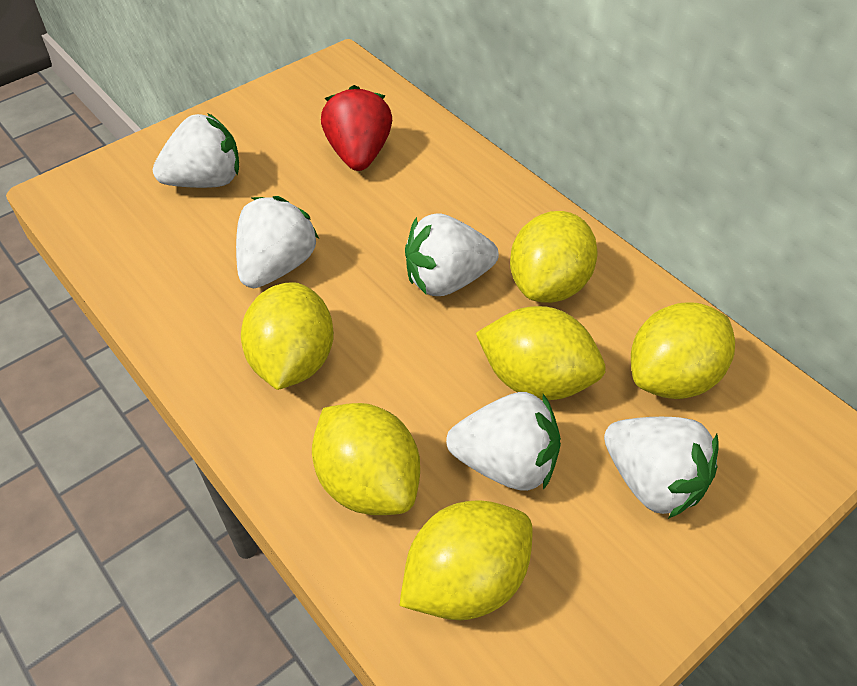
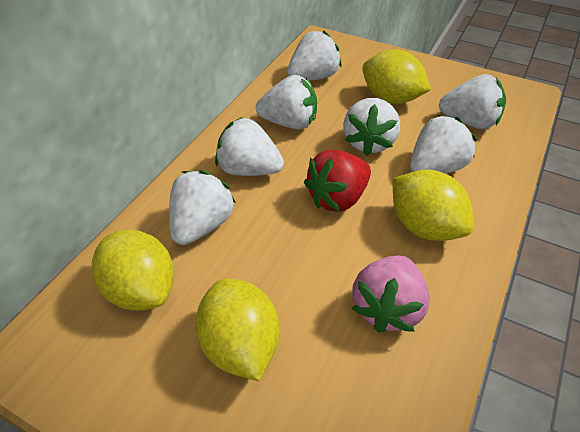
pink strawberry: 0 -> 1
white strawberry: 5 -> 7
yellow lemon: 6 -> 4

